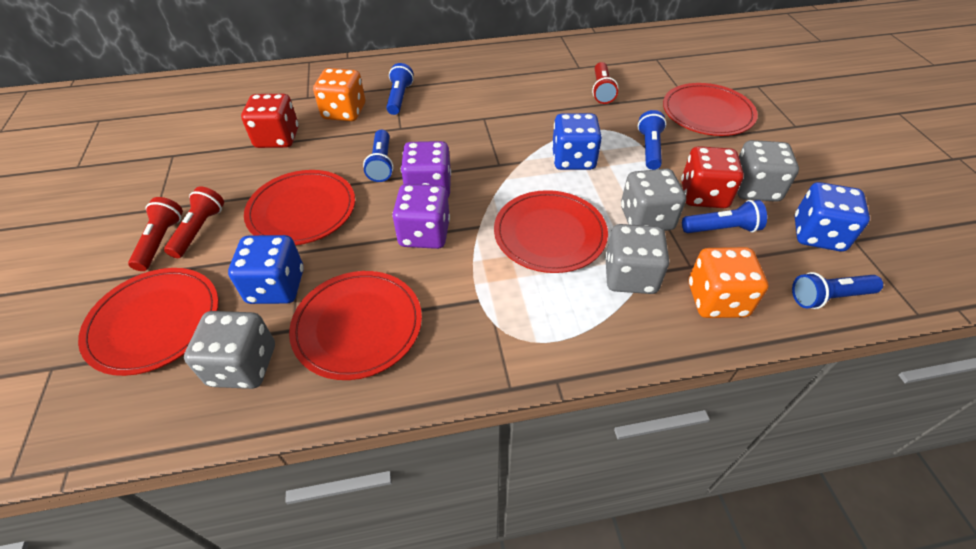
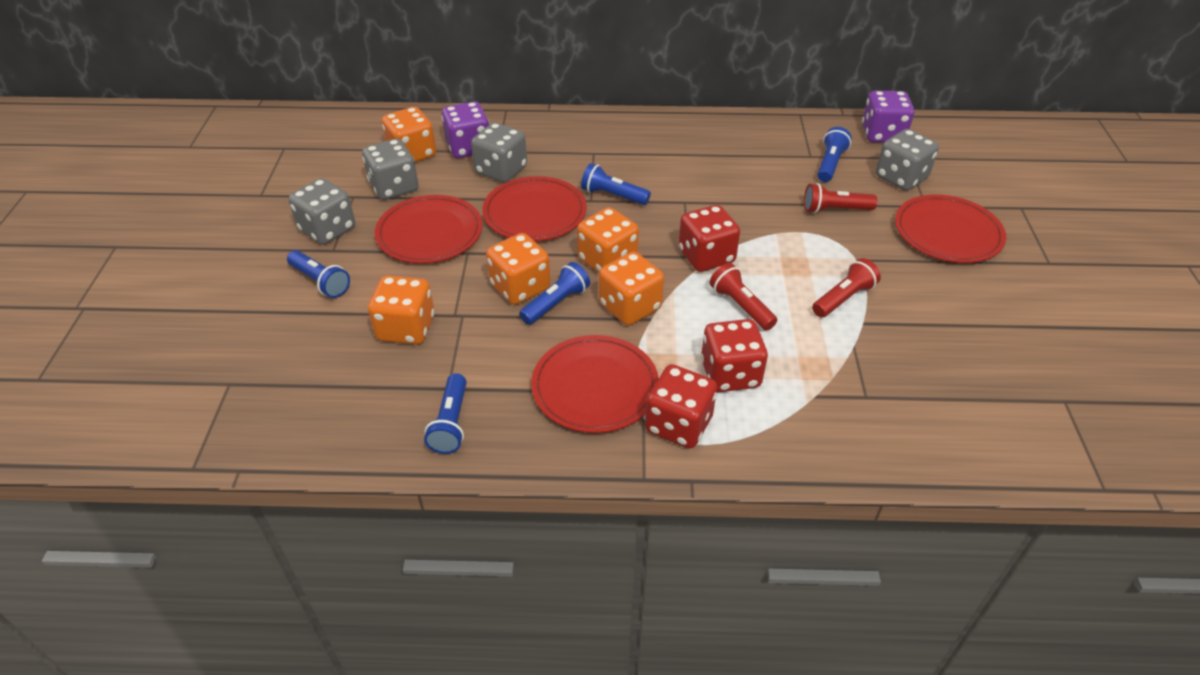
blue dice: 3 -> 0
orange dice: 2 -> 5
red dice: 2 -> 3
red plate: 5 -> 4

